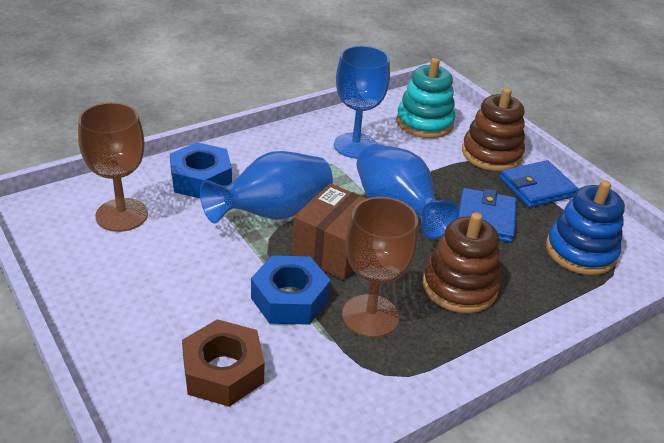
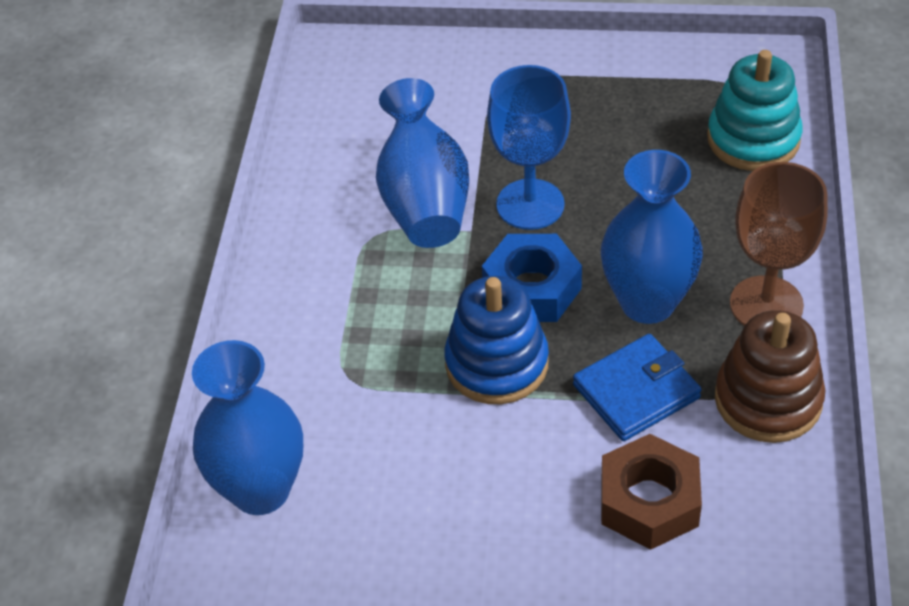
blue nut: 2 -> 1
blue vase: 2 -> 3
blue wallet: 2 -> 1
brown box: 1 -> 0
brown goblet: 2 -> 1
brown stacking toy: 2 -> 1

